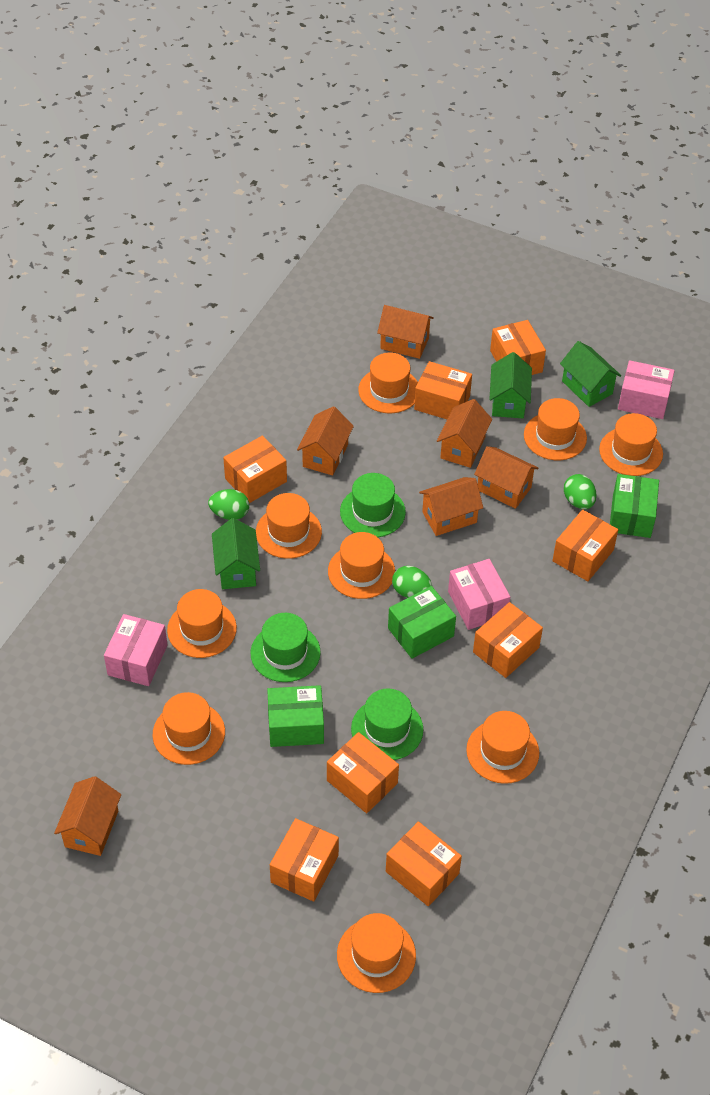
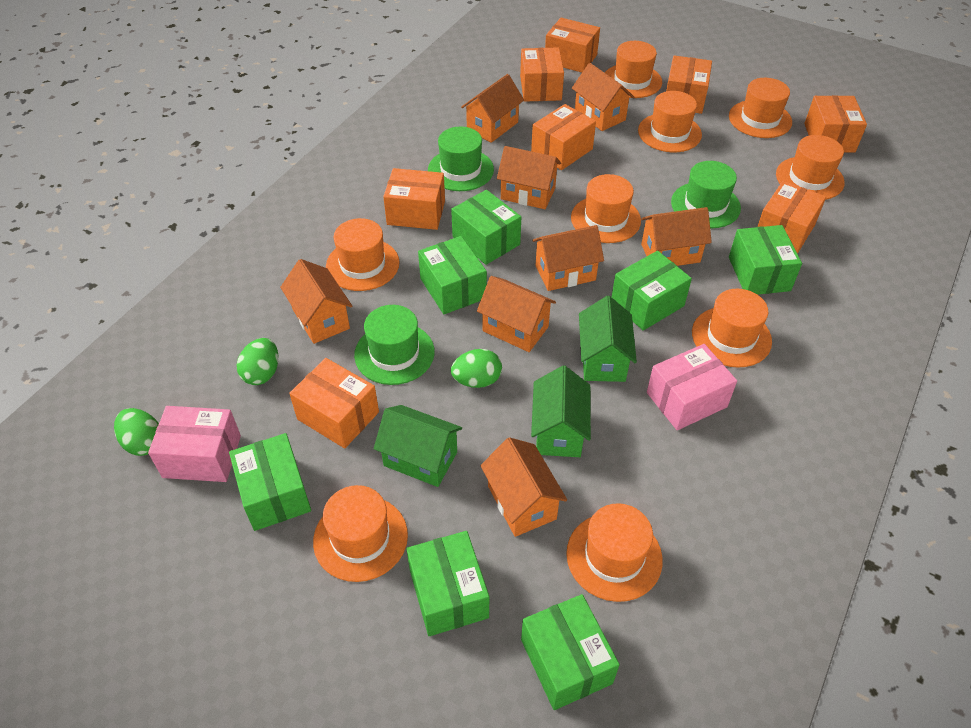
green box: 3 -> 7
orange house: 6 -> 8
pink box: 3 -> 2

